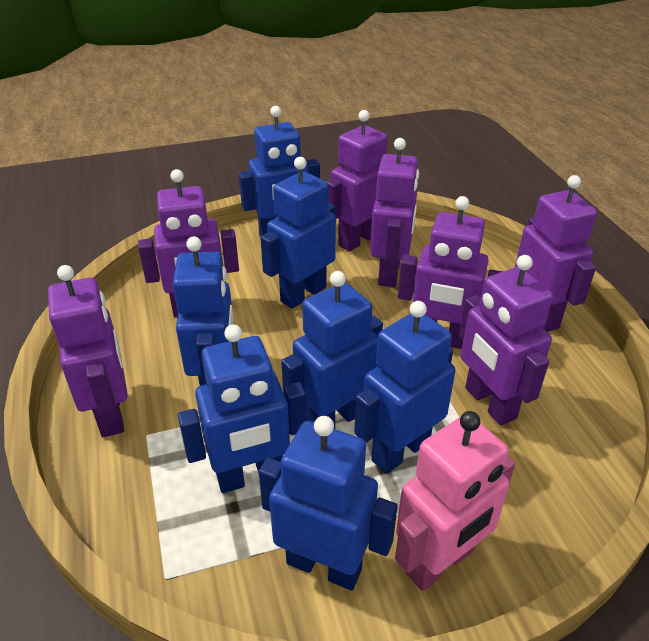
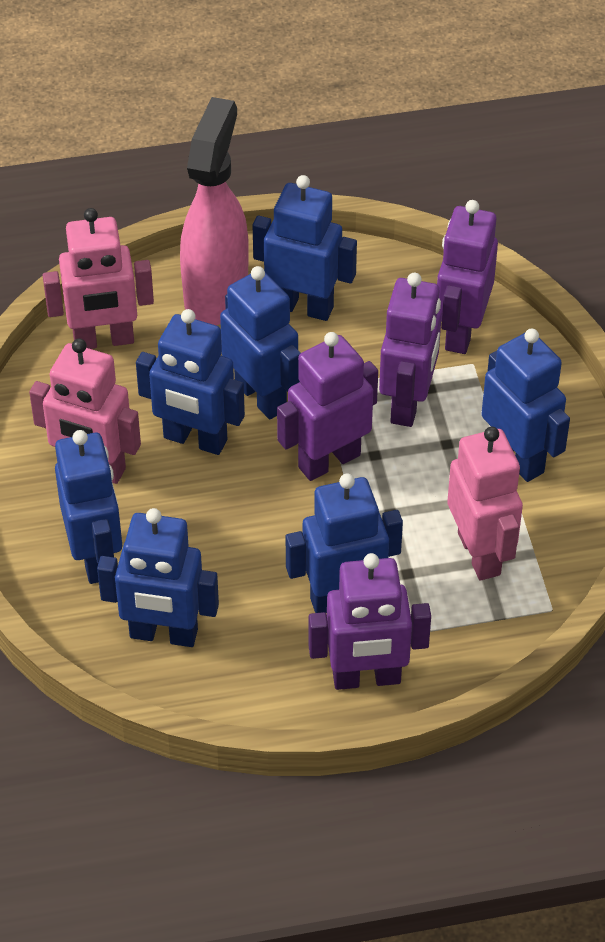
pink robot: 1 -> 3
pink spray bottle: 0 -> 1
purple robot: 7 -> 4

